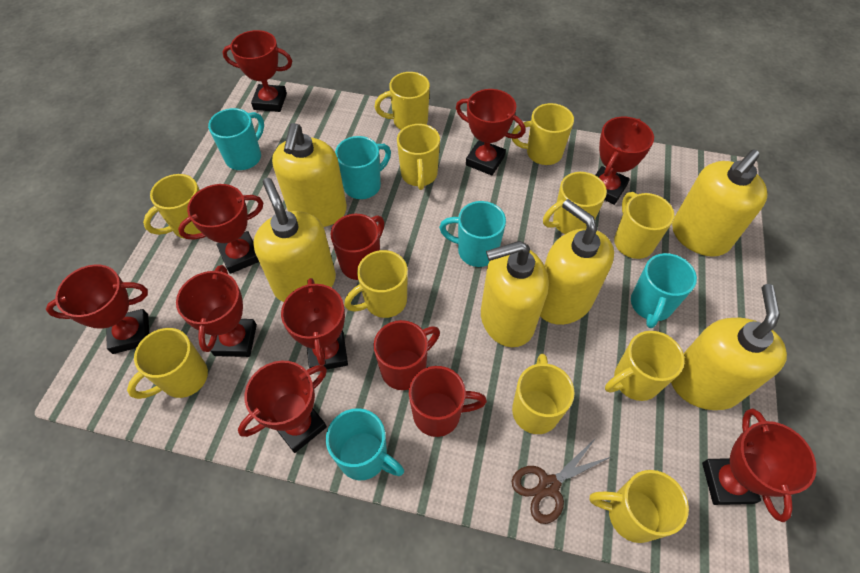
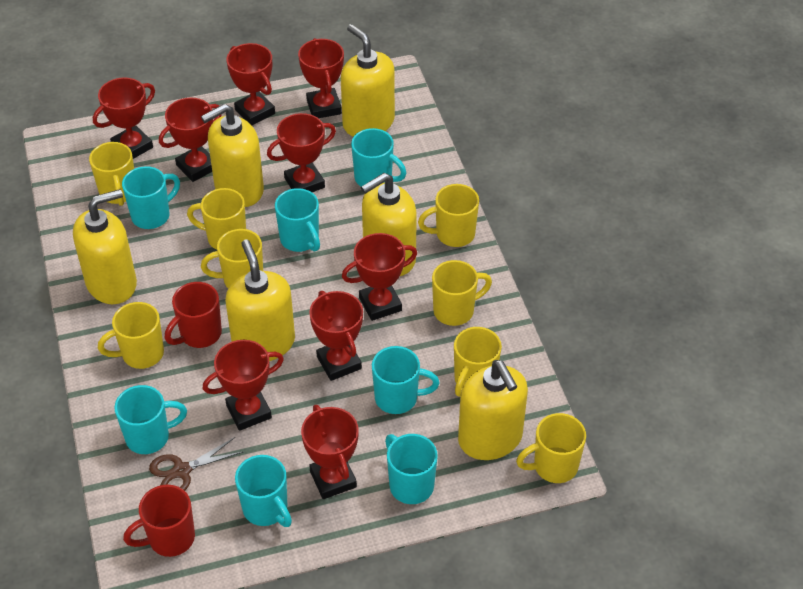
red mug: 3 -> 2
turquoise mug: 5 -> 7
yellow mug: 11 -> 8

